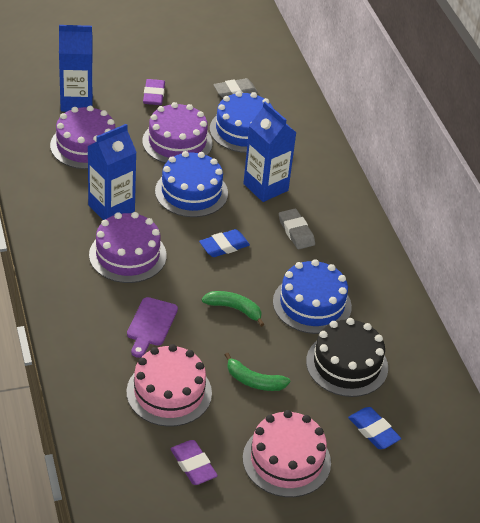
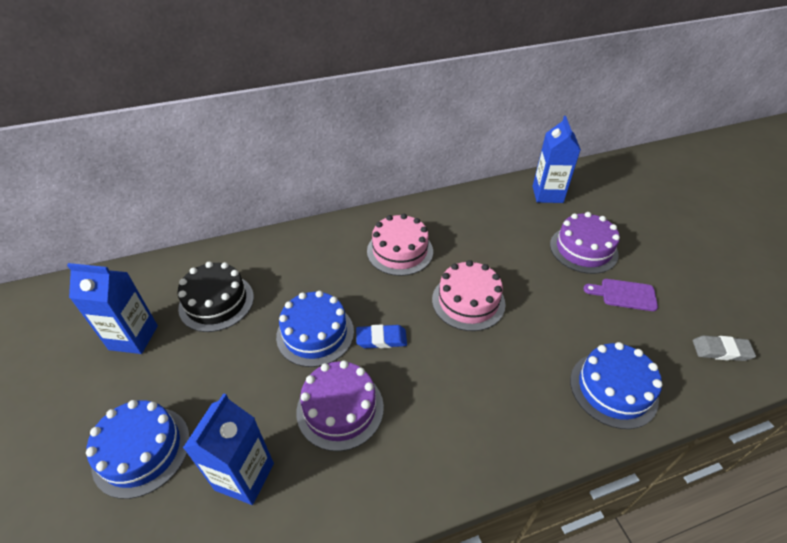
blue eraser: 2 -> 1
green banana: 2 -> 0
grey eraser: 2 -> 1
purple cake: 3 -> 2
purple eraser: 2 -> 0

